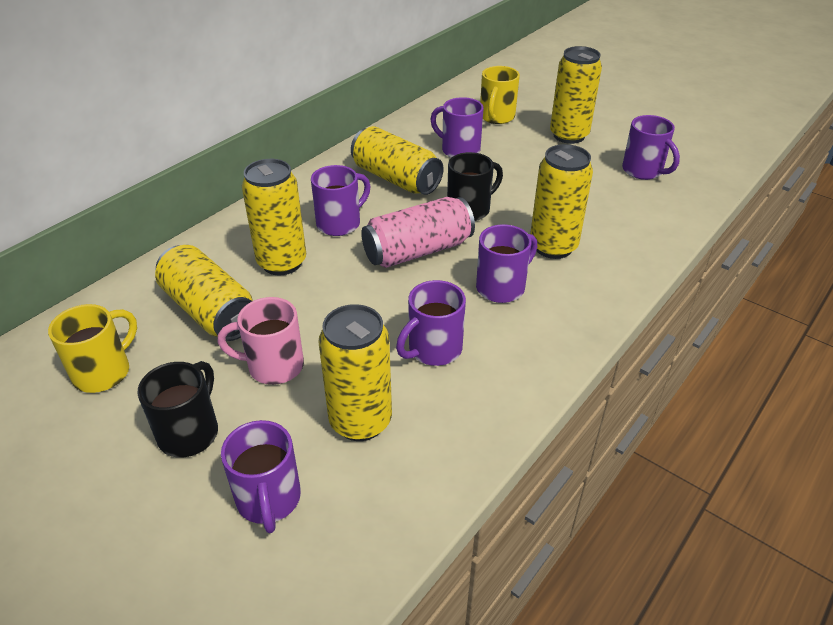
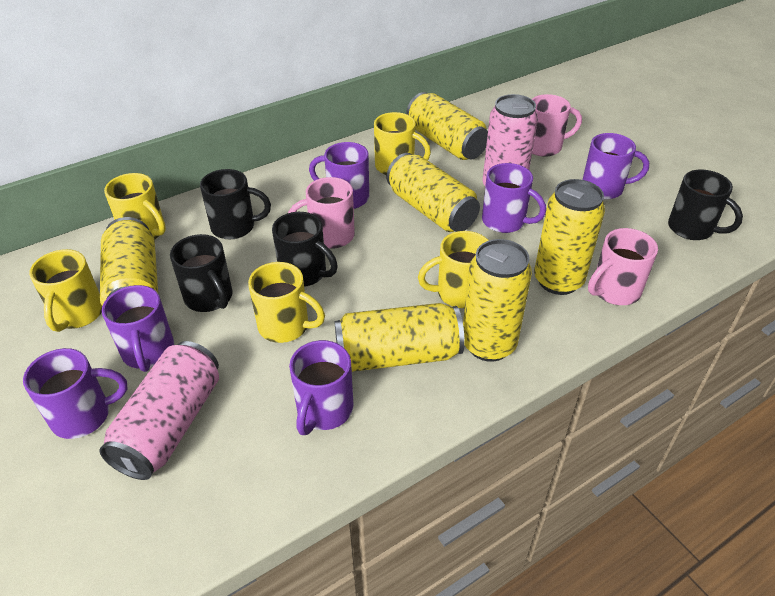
black mug: 2 -> 4
pink can: 1 -> 2
pink mug: 1 -> 3
yellow mug: 2 -> 5

